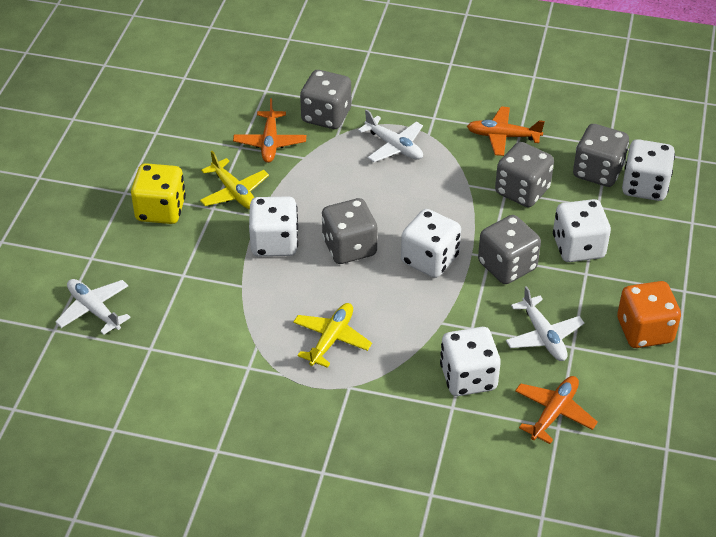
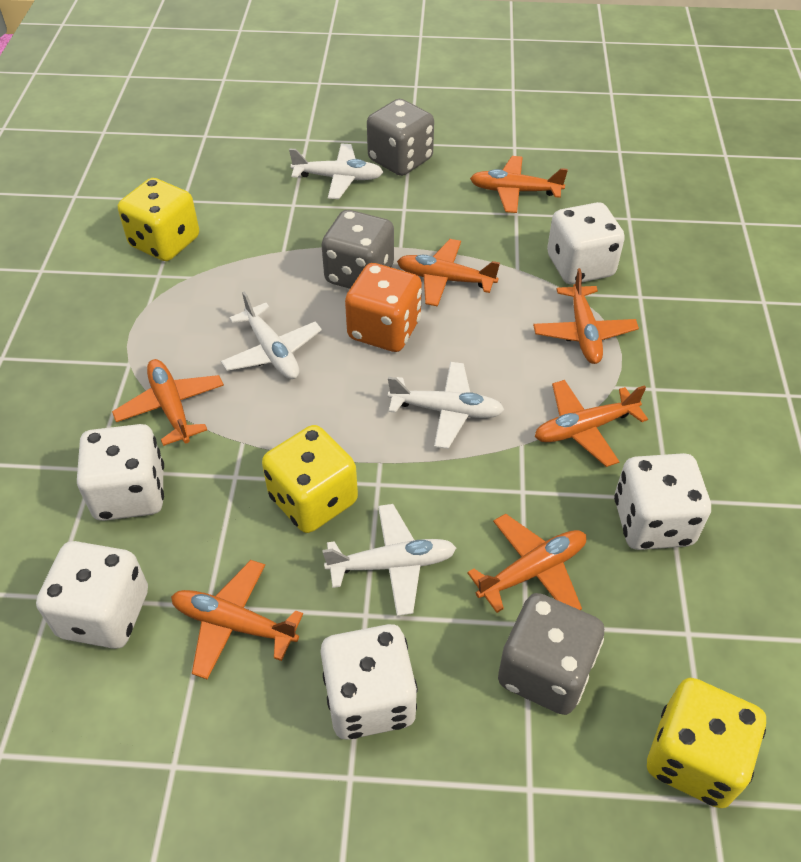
grey dice: 5 -> 3
orange plane: 3 -> 7
white plane: 3 -> 4
yellow dice: 1 -> 3
yellow plane: 2 -> 0

